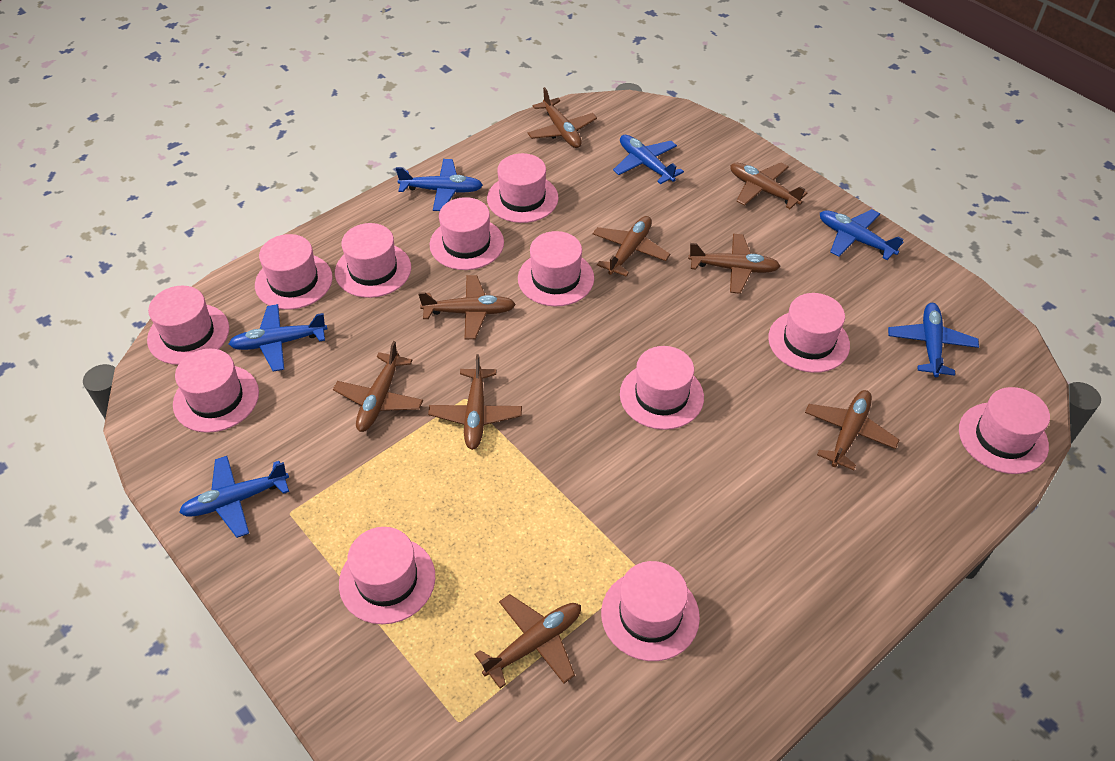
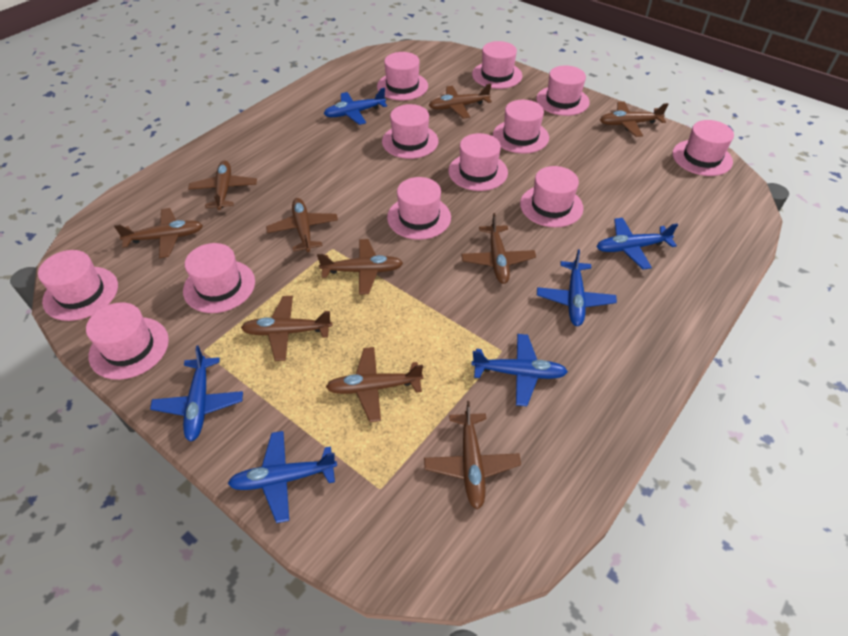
brown plane: 9 -> 10

